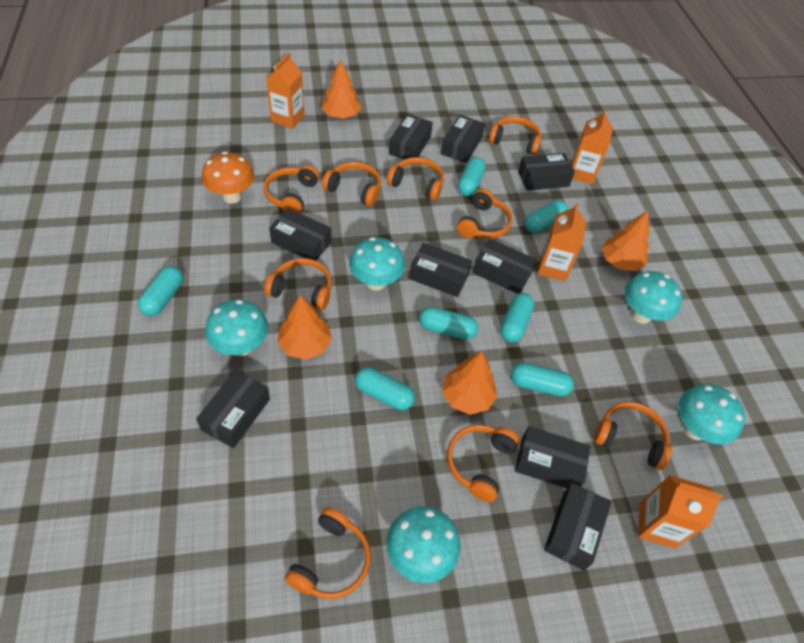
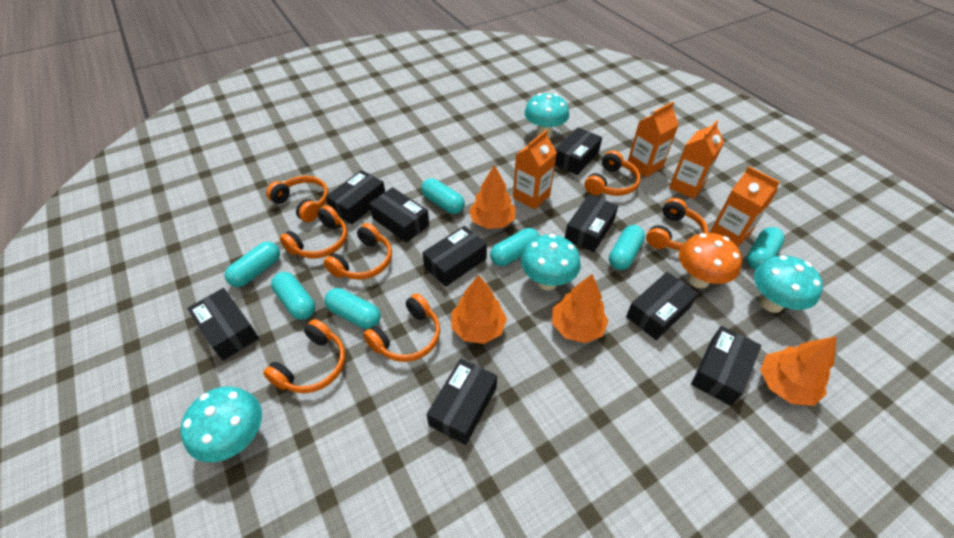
orange headphones: 9 -> 7
turquoise mushroom: 5 -> 4

